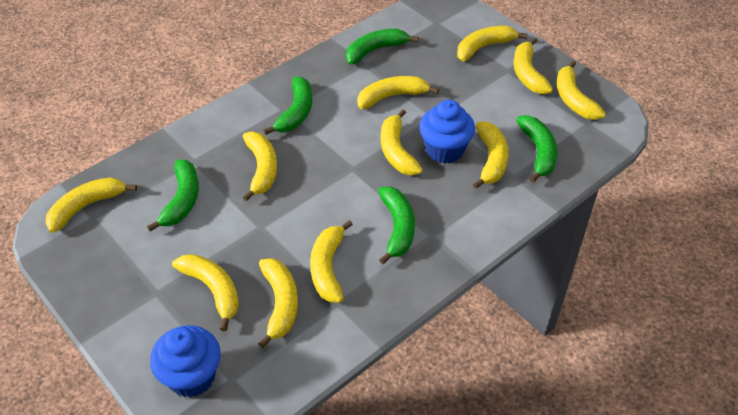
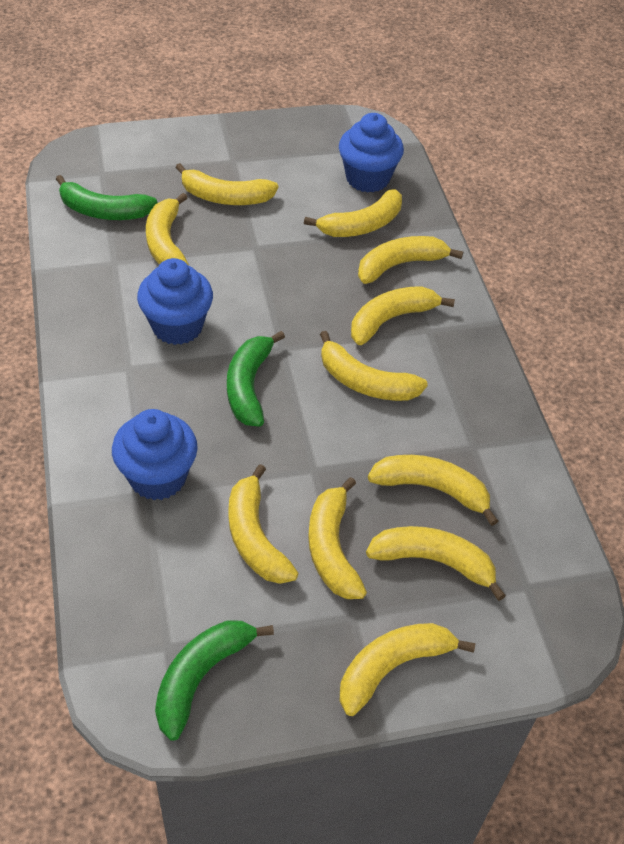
blue cupcake: 2 -> 3
green banana: 5 -> 3

